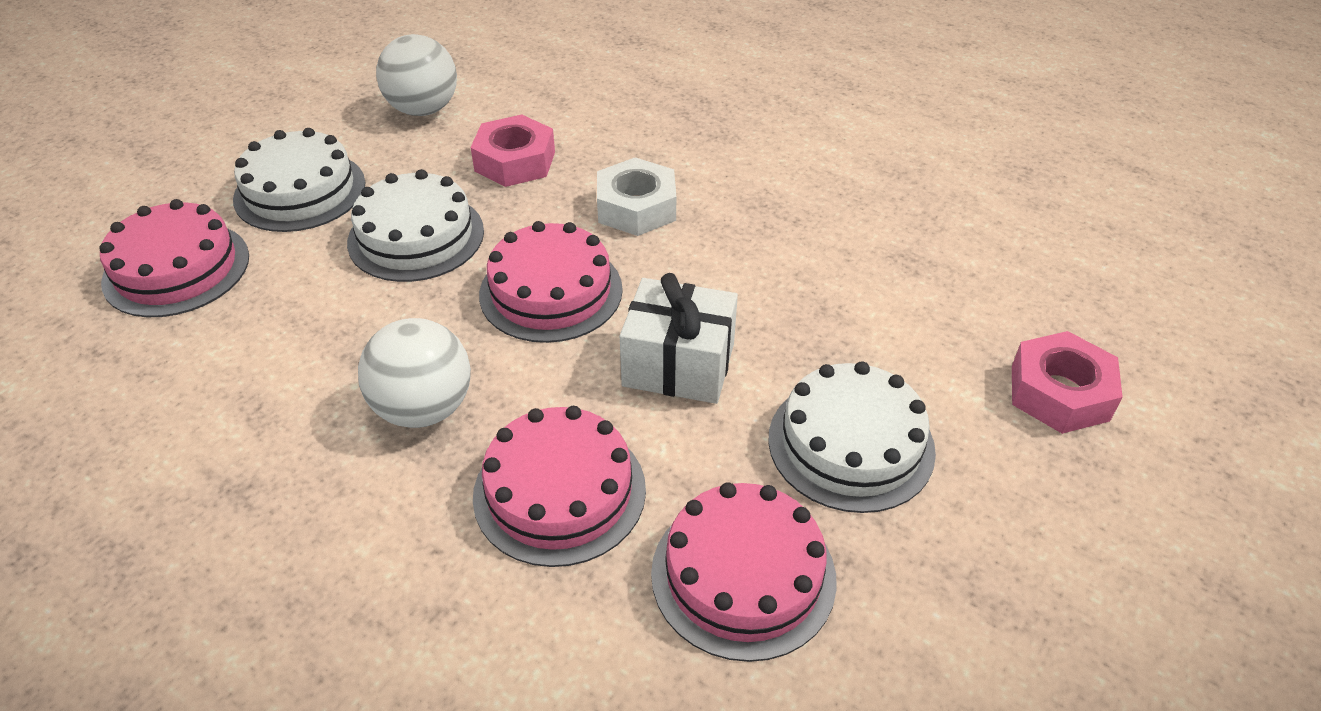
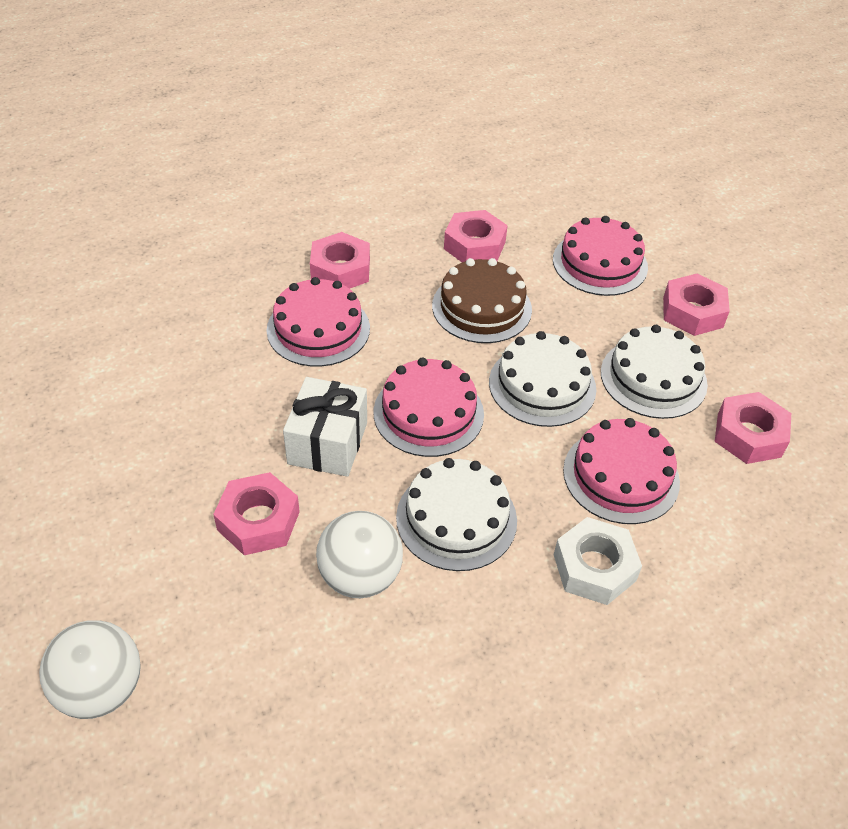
brown cake: 0 -> 1
pink nut: 2 -> 5

